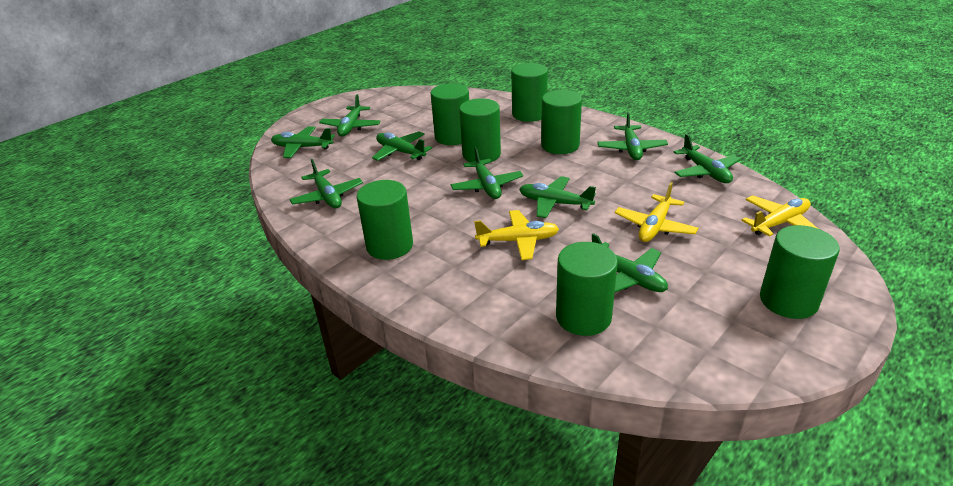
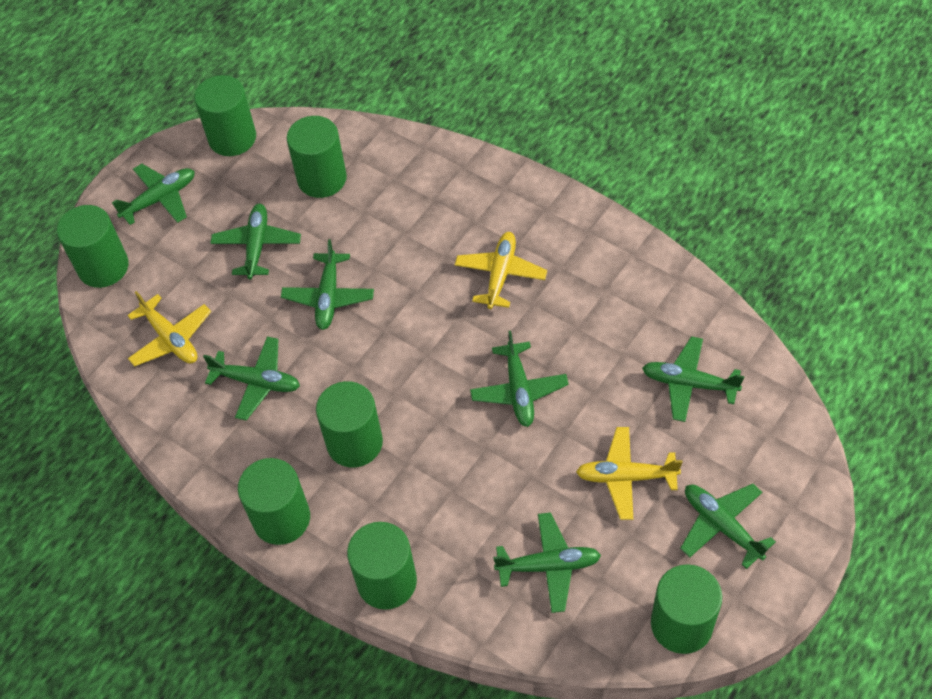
green plane: 9 -> 8

